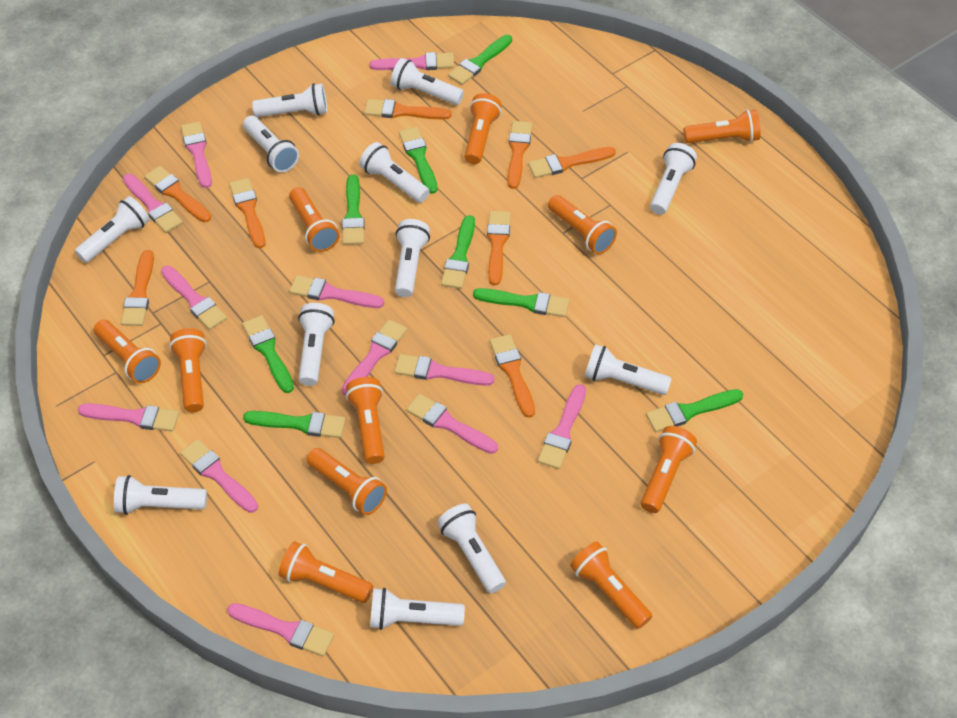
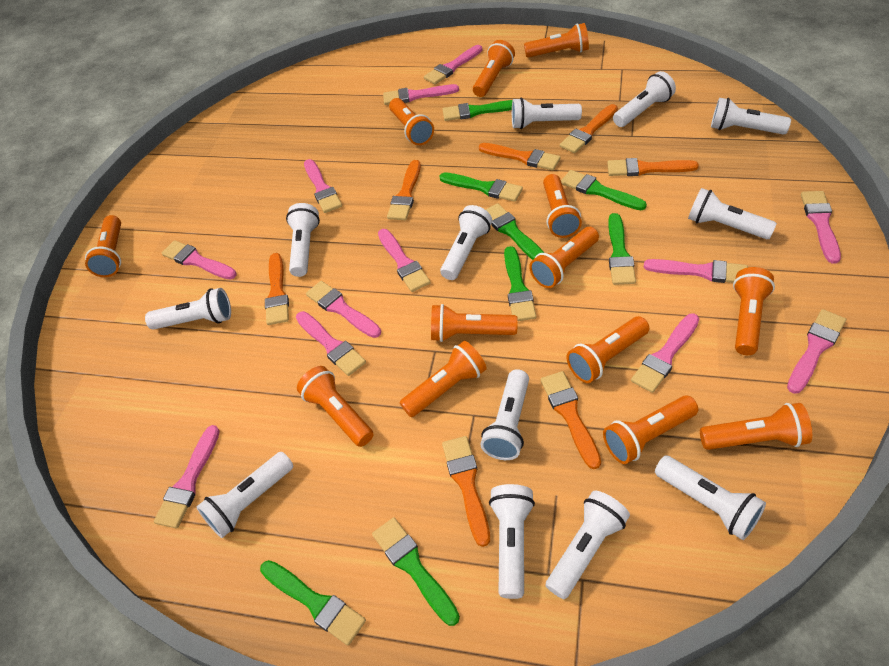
orange brush: 8 -> 7
orange flashlight: 11 -> 13

